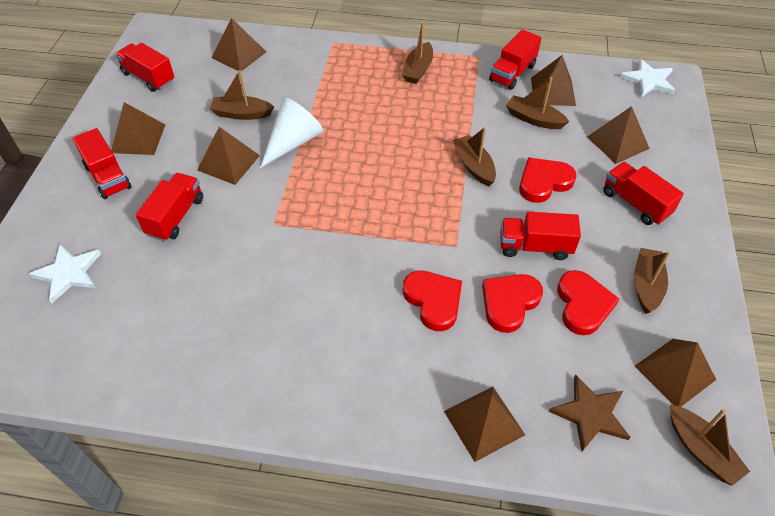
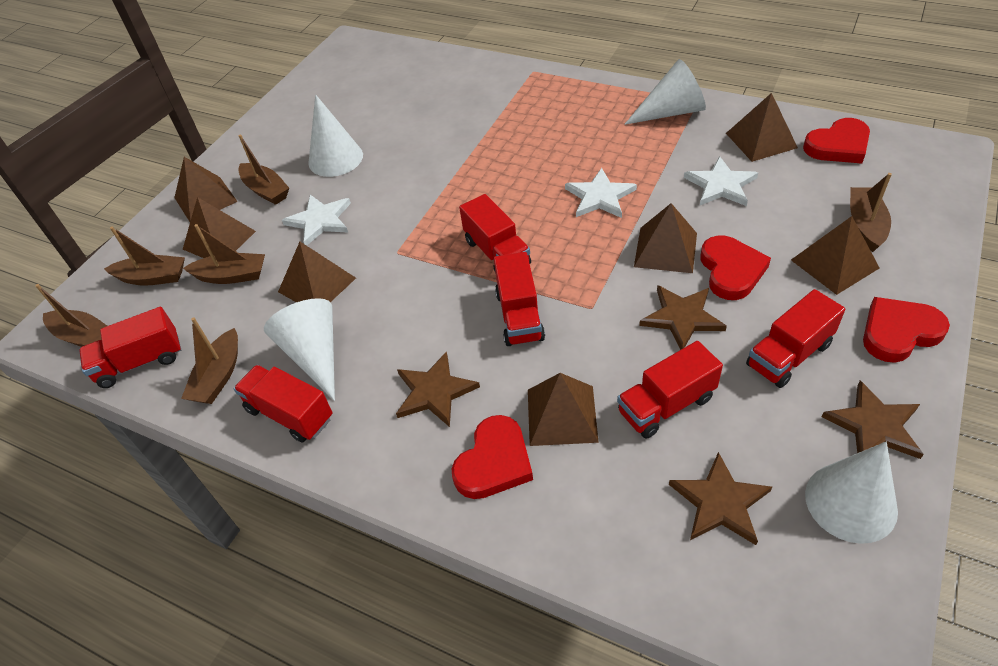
brown star: 1 -> 4
white cone: 1 -> 4
white star: 2 -> 3

